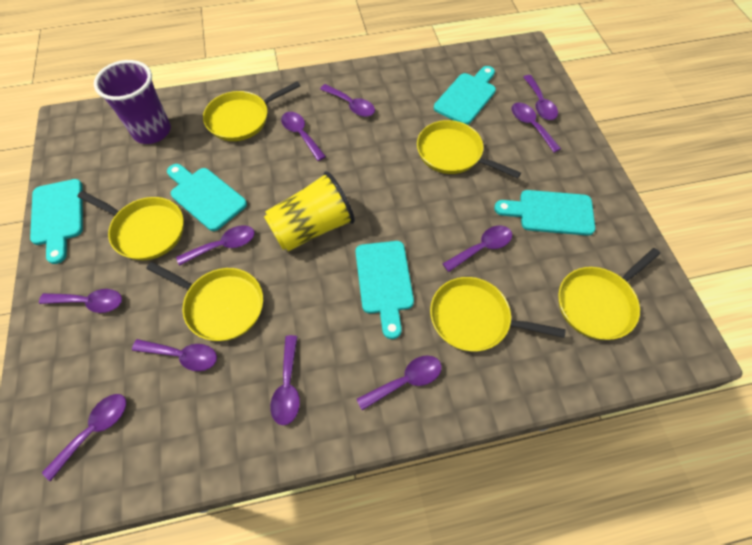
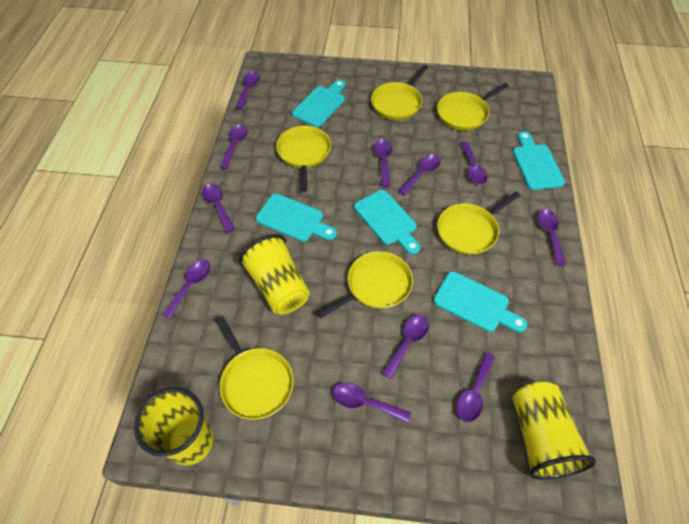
purple cup: 1 -> 0
yellow cup: 1 -> 3

